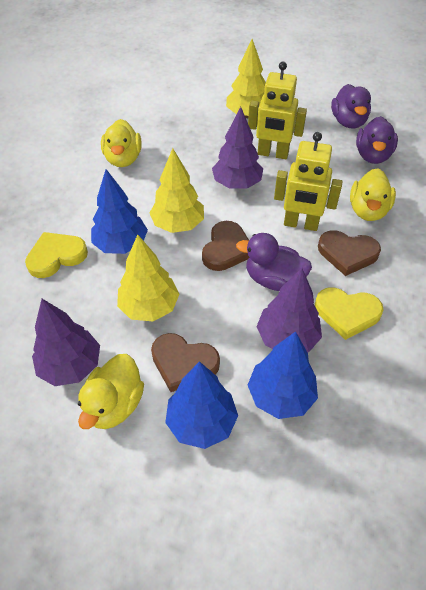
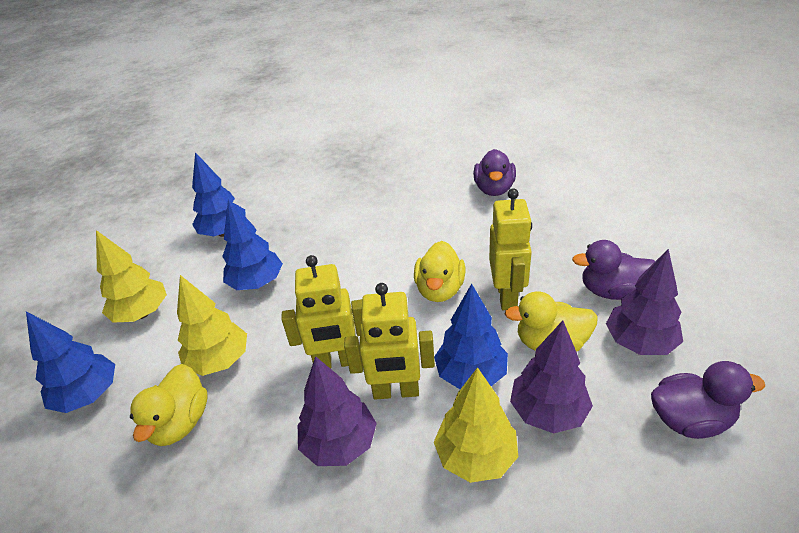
blue tree: 3 -> 4
brown heart: 3 -> 0
yellow heart: 2 -> 0
yellow robot: 2 -> 3

